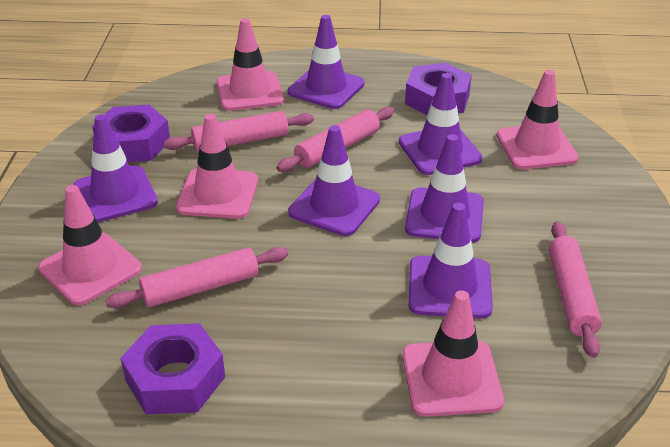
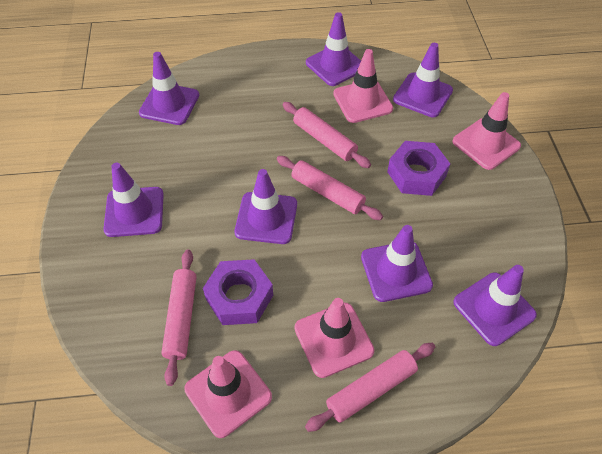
pink traffic cone: 5 -> 4
purple nut: 3 -> 2
purple traffic cone: 6 -> 7

